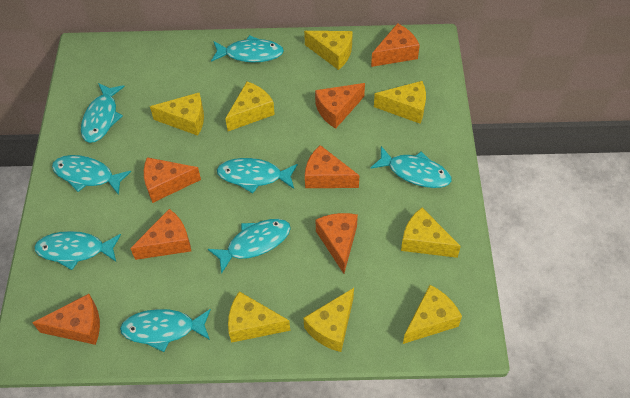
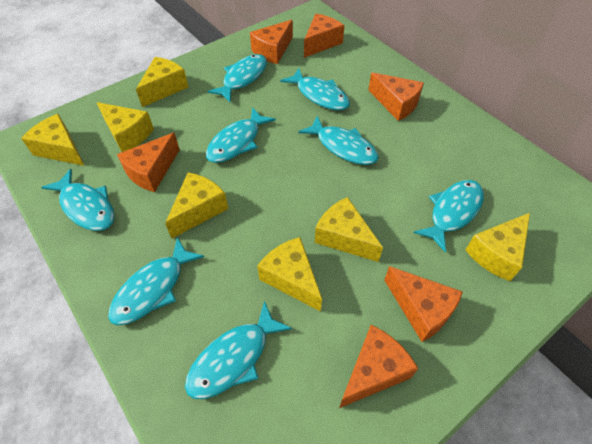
orange cheese: 7 -> 6
yellow cheese: 8 -> 7

